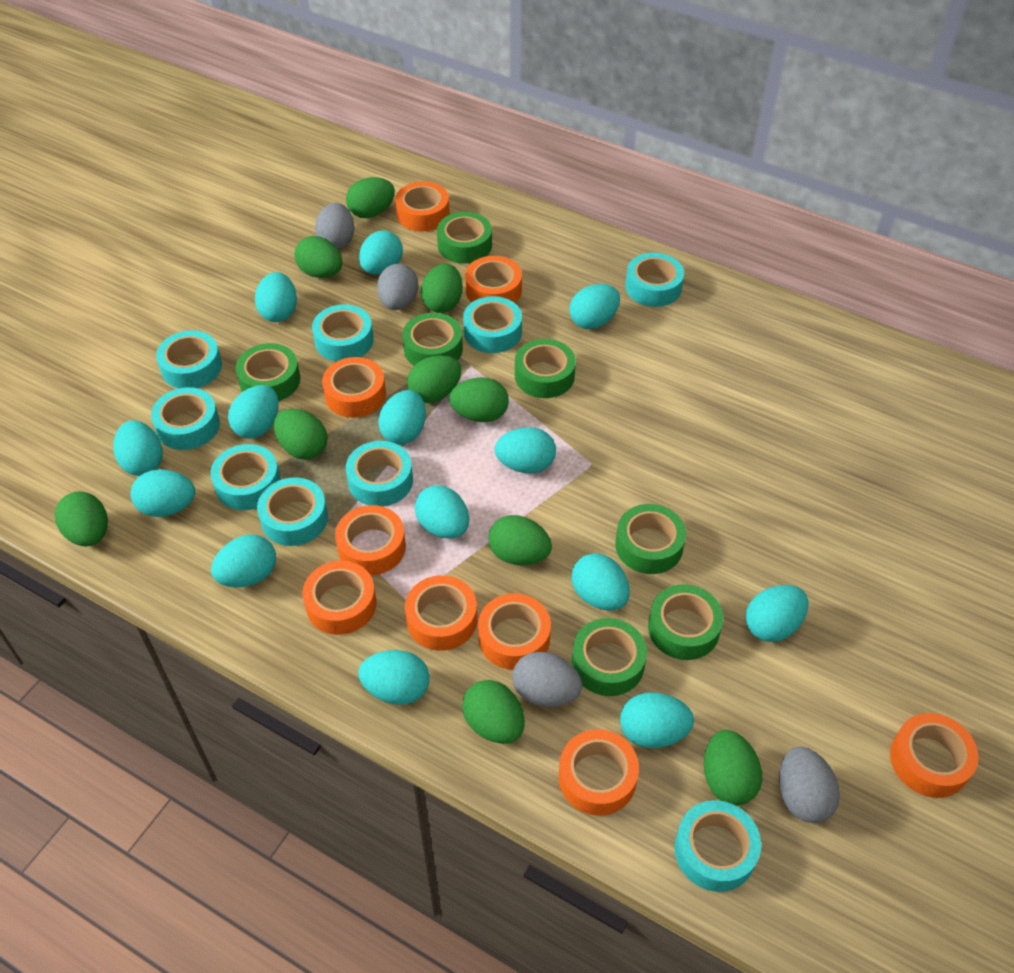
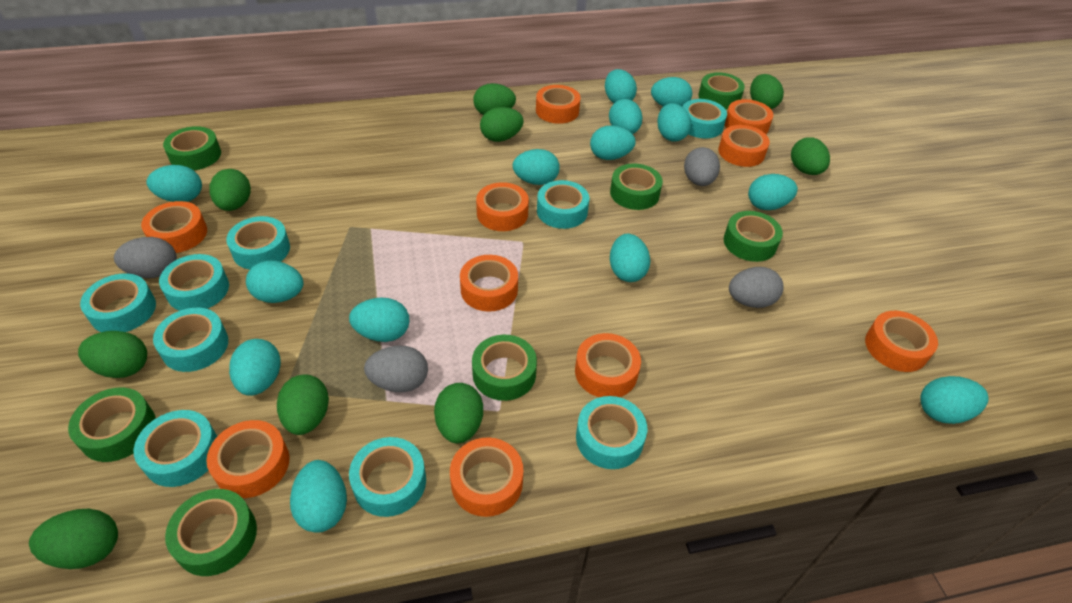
green egg: 10 -> 9
orange tape: 9 -> 10

